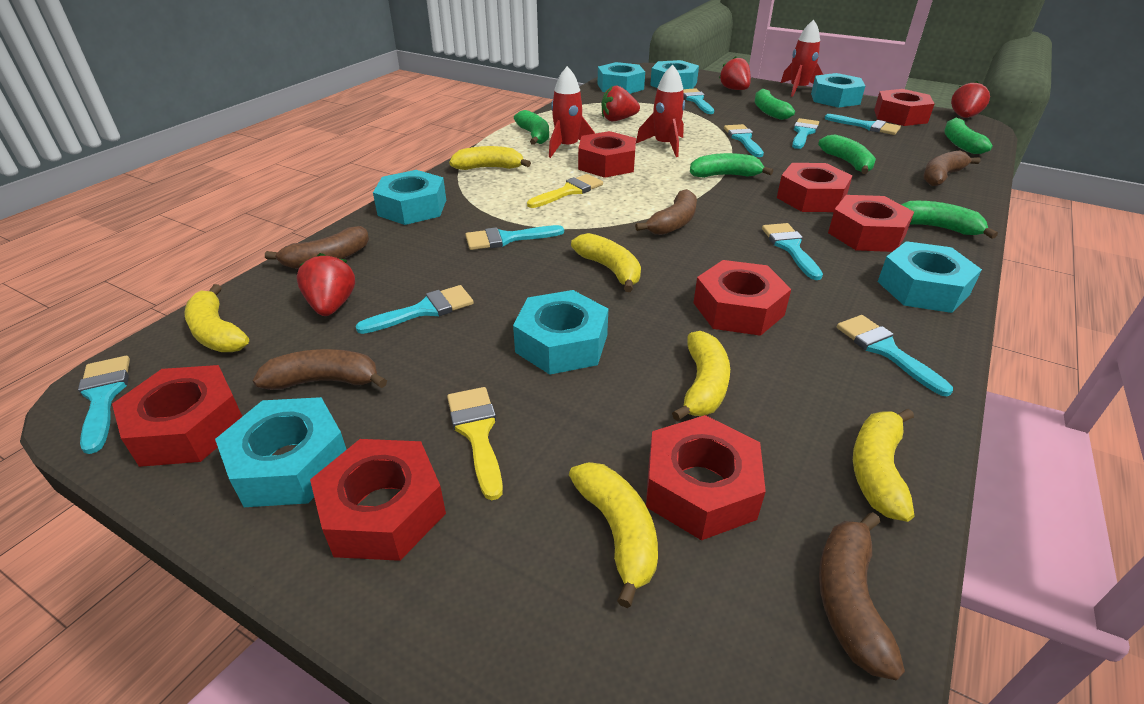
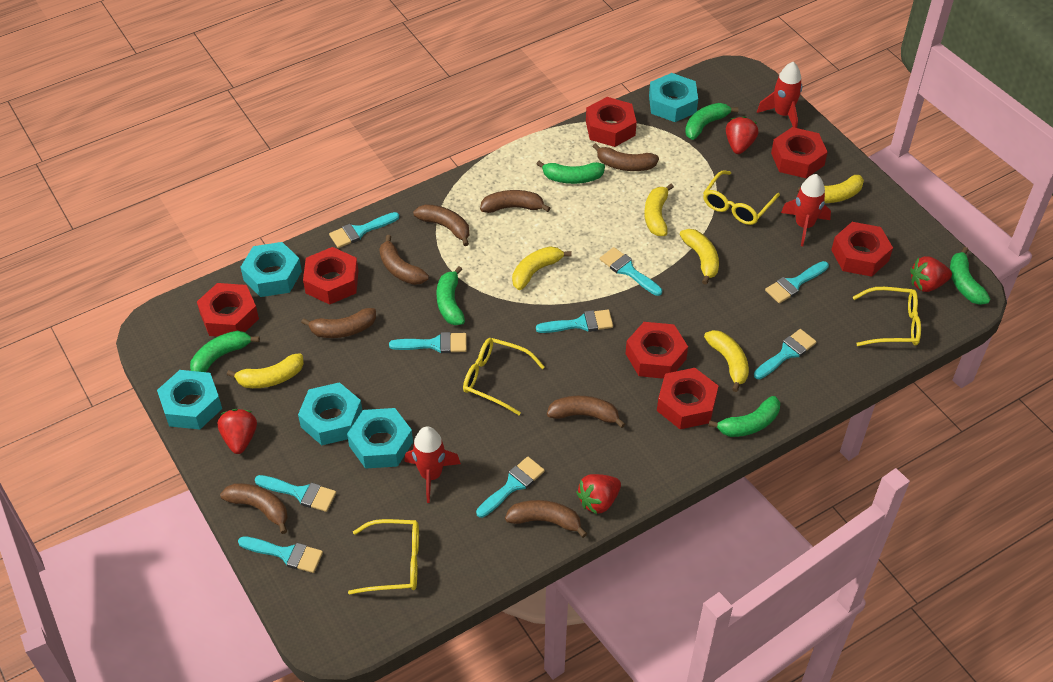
brown banana: 5 -> 8
red nut: 8 -> 7
turquoise nut: 7 -> 5
yellow brush: 2 -> 0
yellow glasses: 0 -> 4

